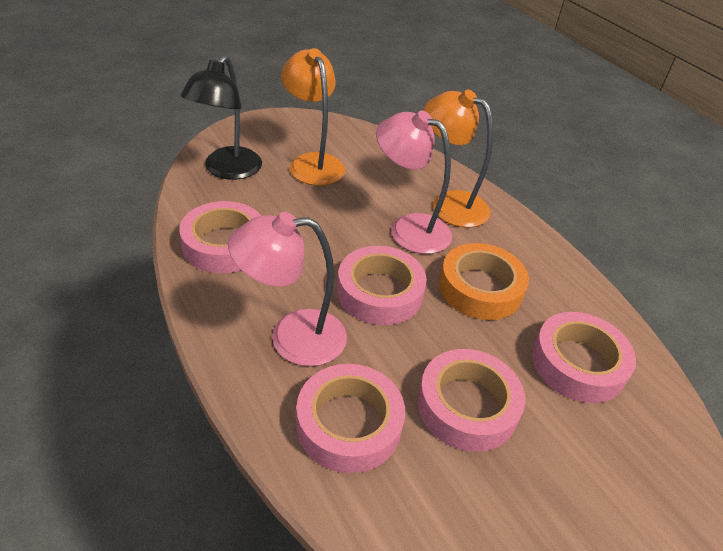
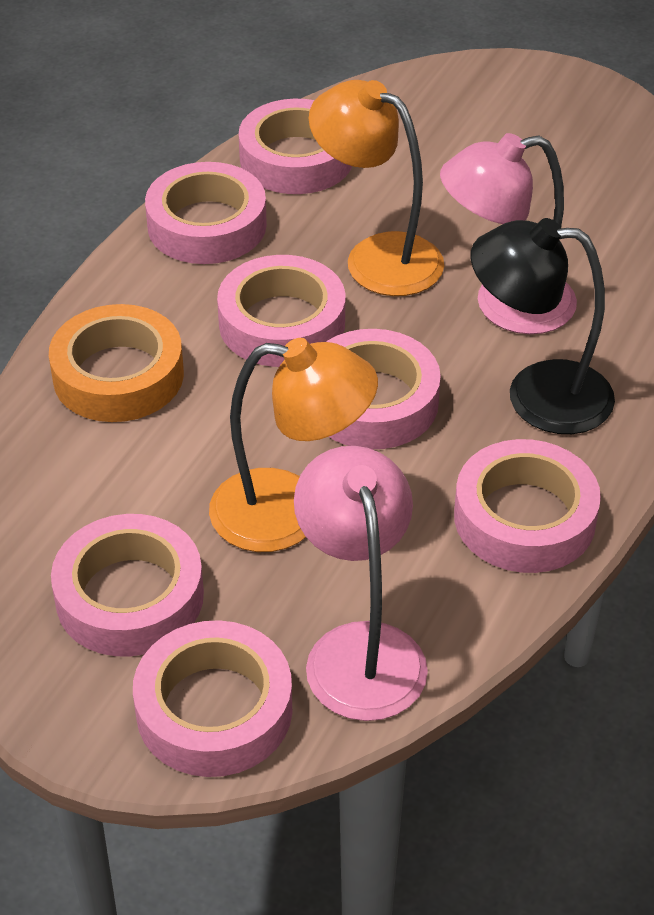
pink tape: 5 -> 7

